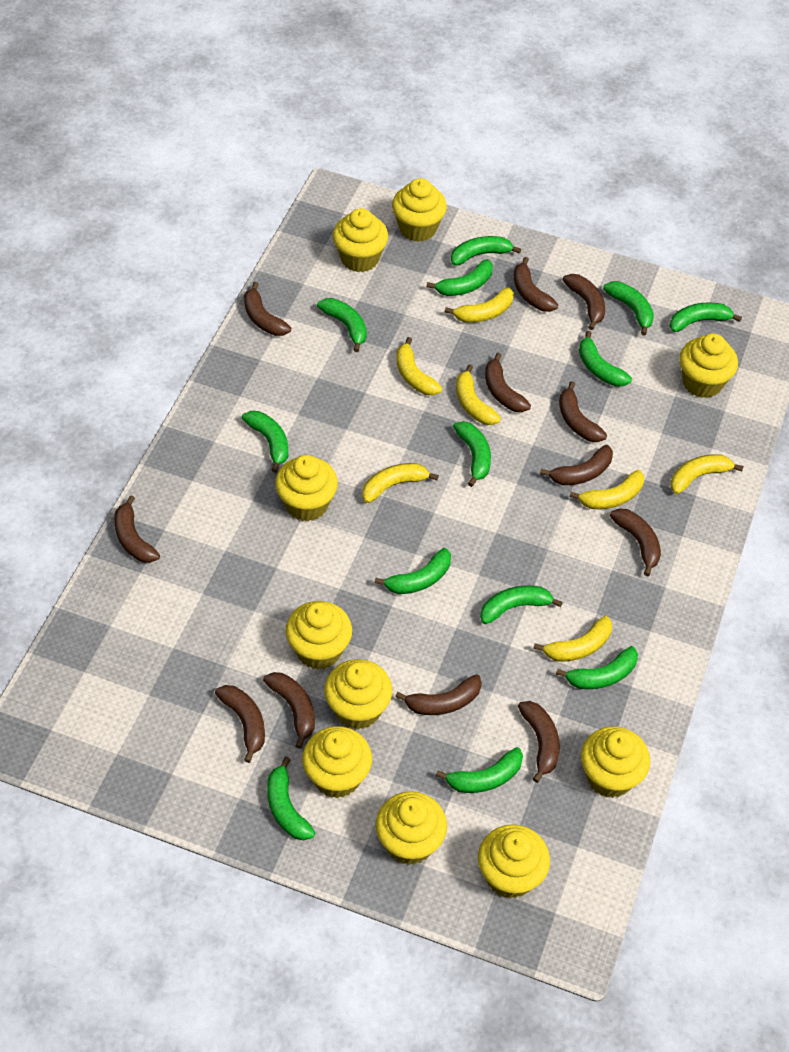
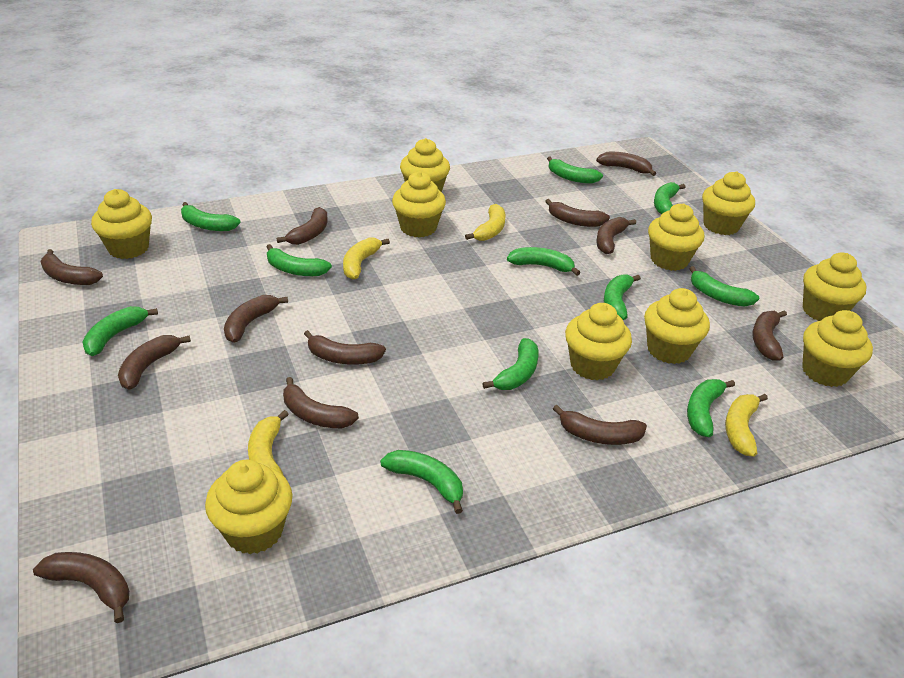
green banana: 13 -> 11
yellow banana: 7 -> 4

